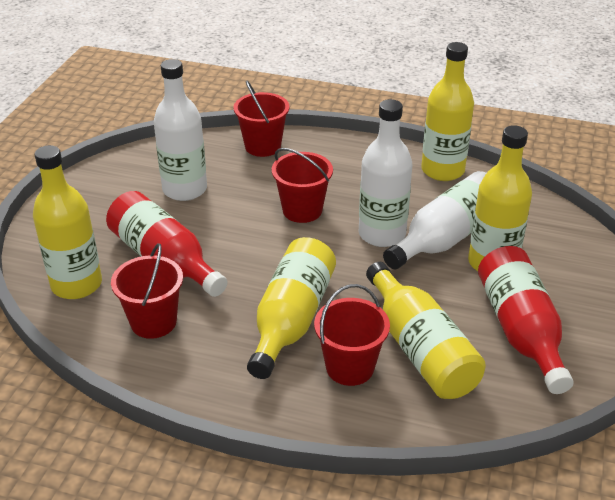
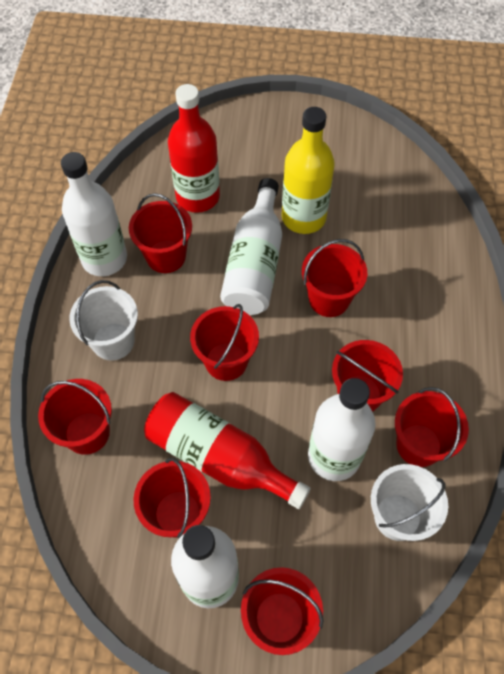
red bucket: 4 -> 8
white bottle: 3 -> 4
white bucket: 0 -> 2
yellow bottle: 5 -> 1

